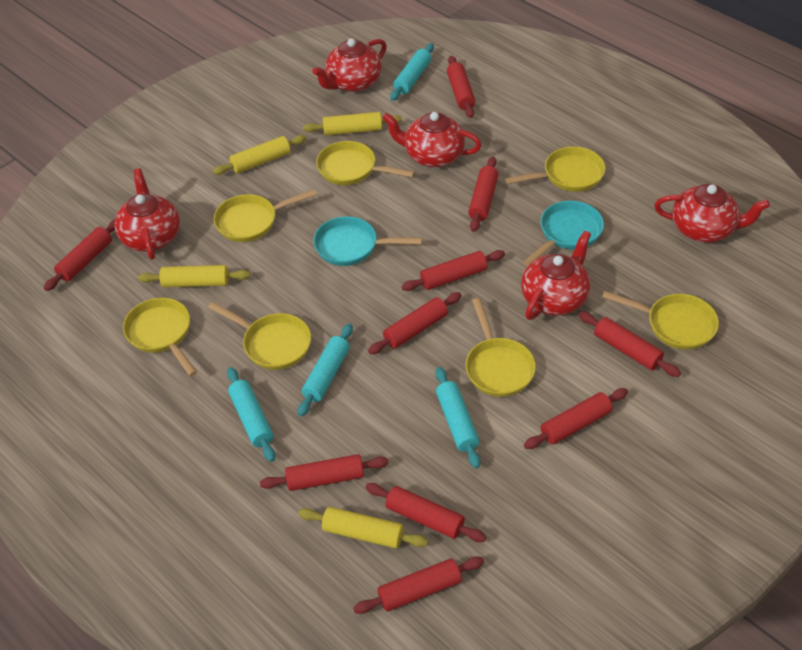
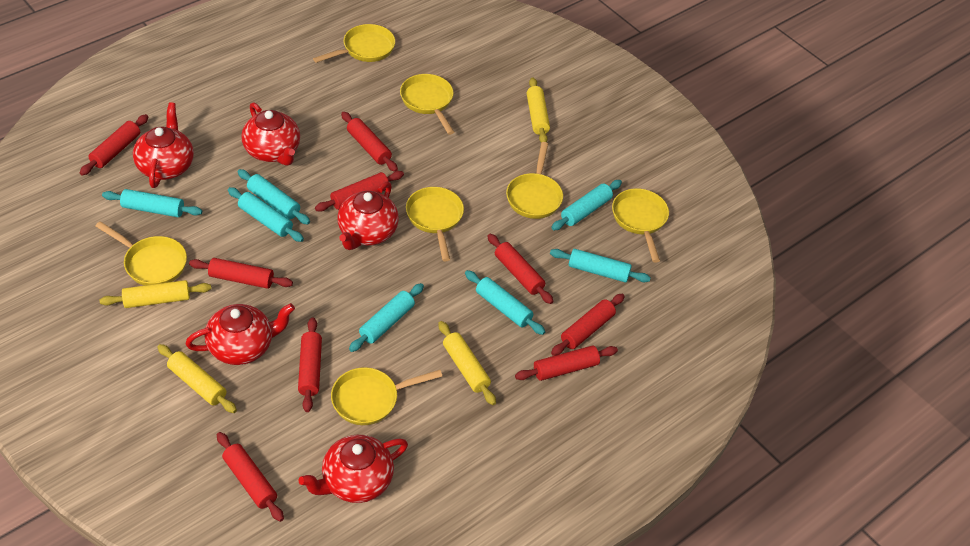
red rolling pin: 10 -> 9
turquoise pan: 2 -> 0
turquoise rolling pin: 4 -> 7

